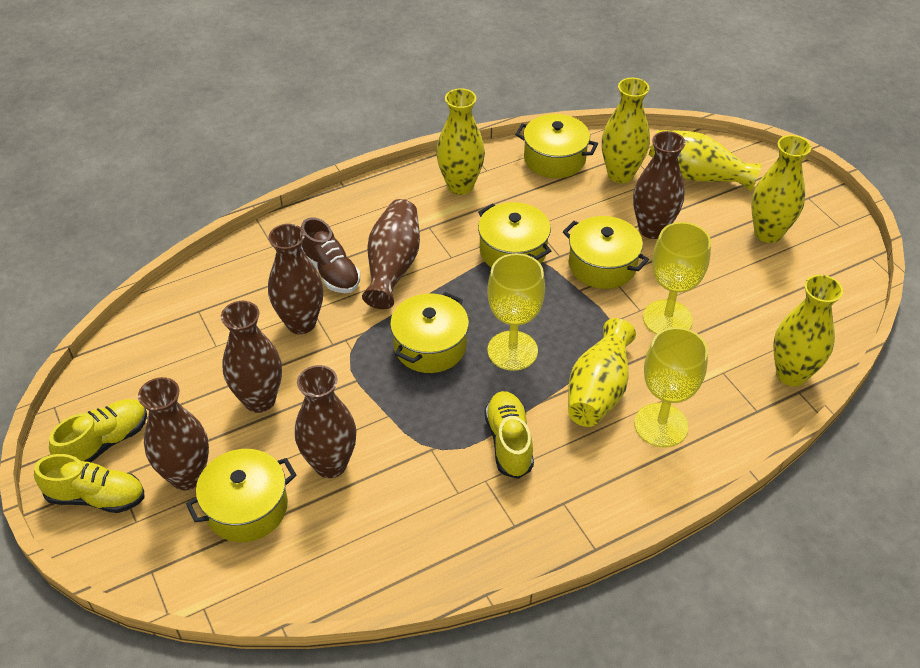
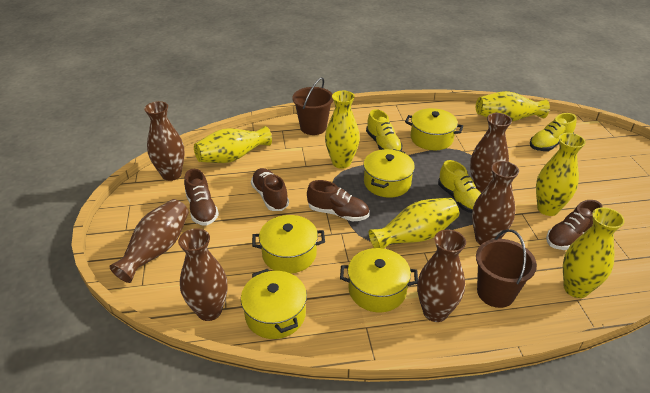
brown bucket: 0 -> 2
brown shoe: 1 -> 4
yellow goblet: 3 -> 0

